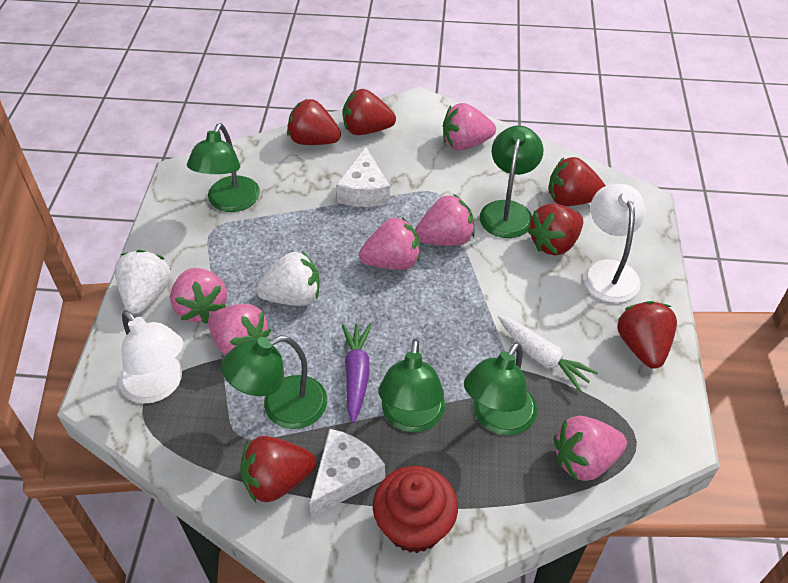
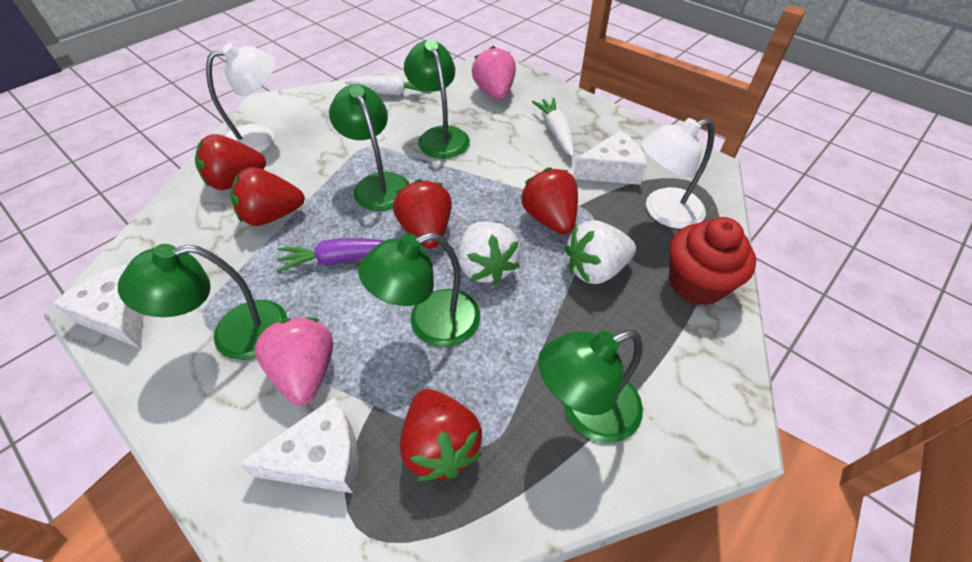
pink strawberry: 6 -> 2
red strawberry: 6 -> 5
white carrot: 1 -> 2
white cheese: 2 -> 3

